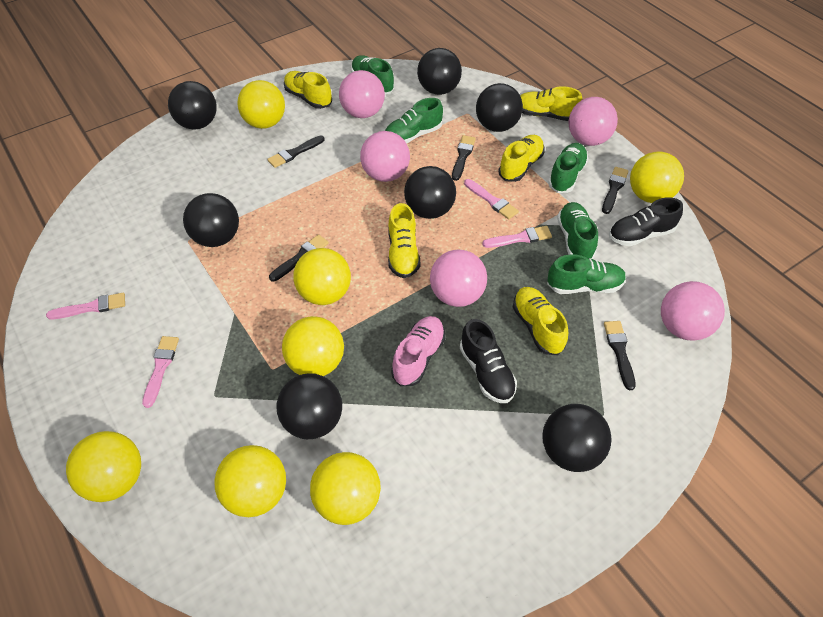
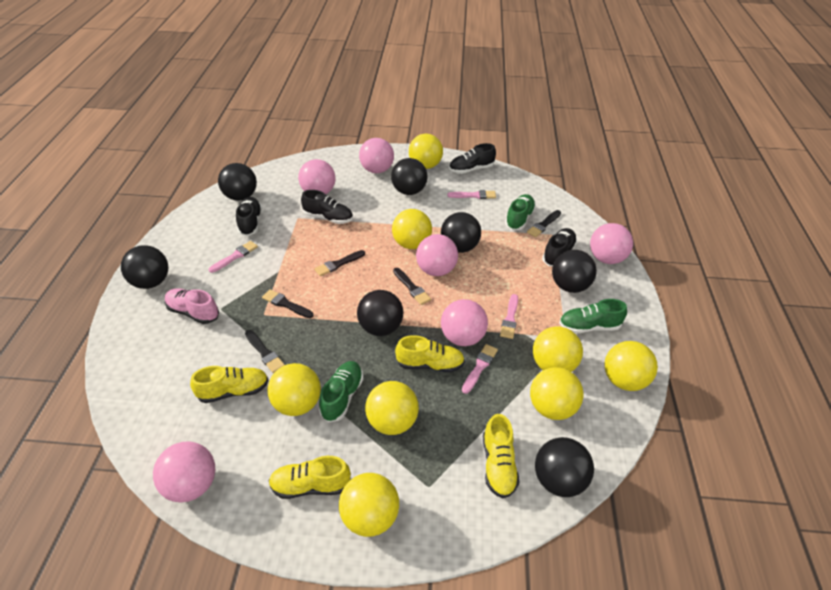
black shoe: 2 -> 4
green shoe: 5 -> 3
pink ball: 5 -> 6
yellow ball: 7 -> 8
yellow shoe: 5 -> 4

